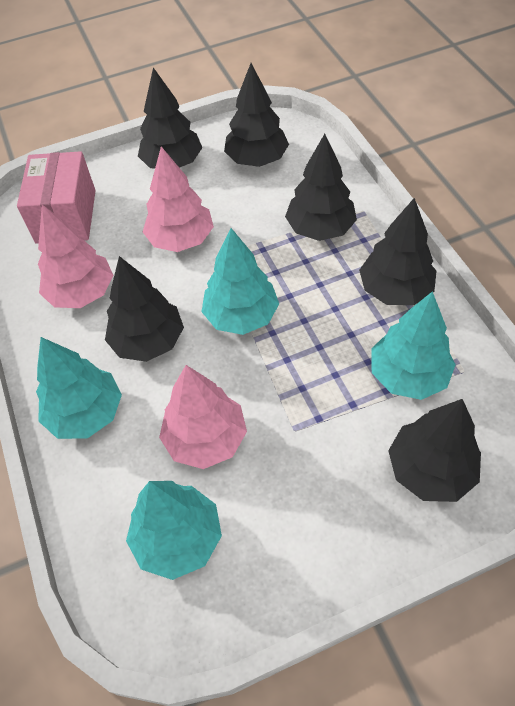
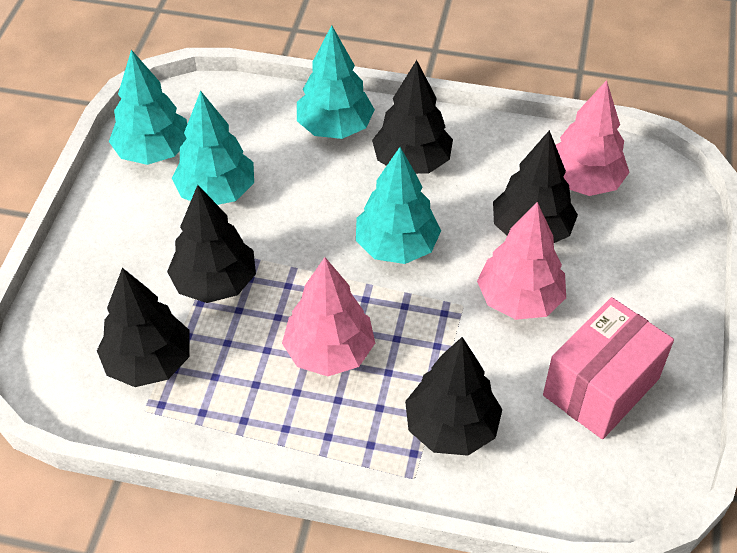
black tree: 6 -> 5

